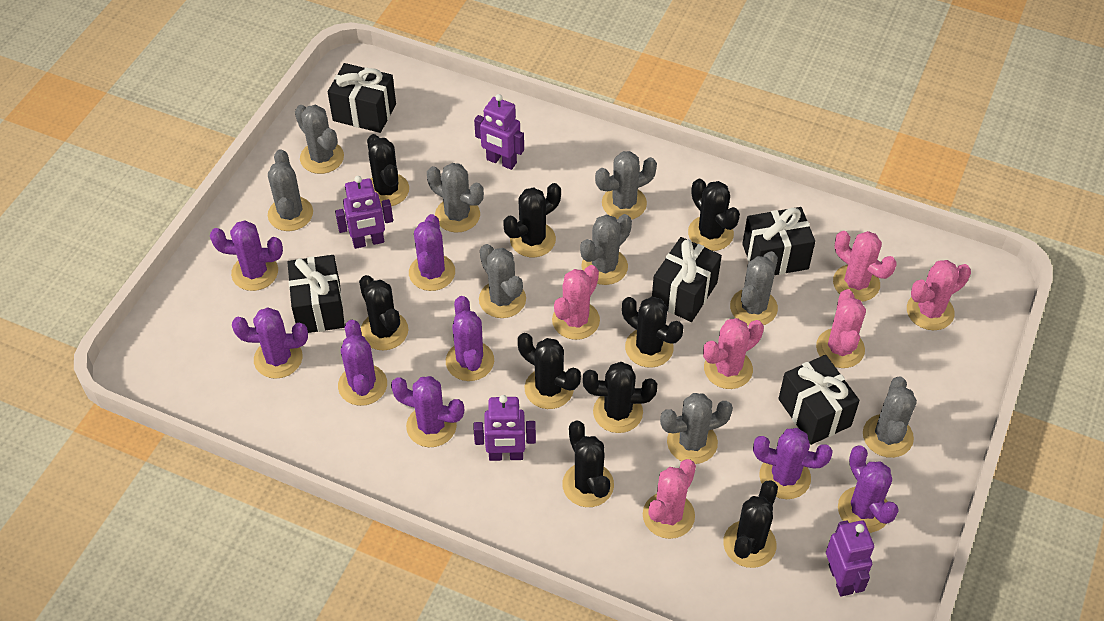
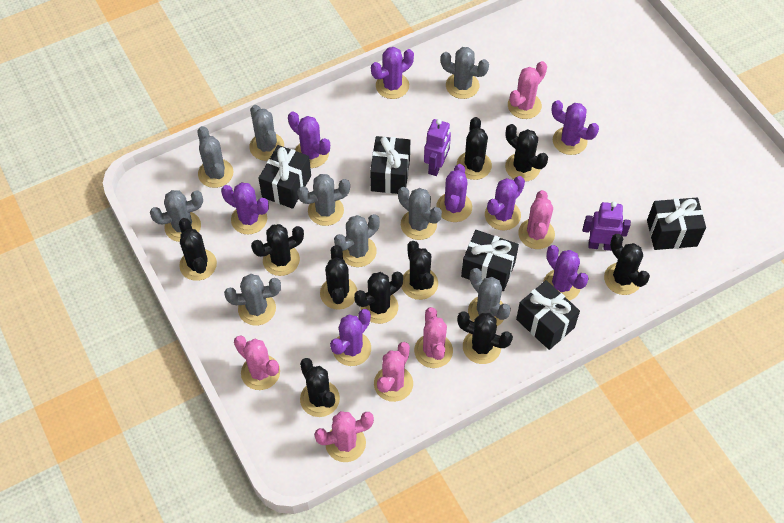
black cactus: 9 -> 10
purple robot: 4 -> 2

